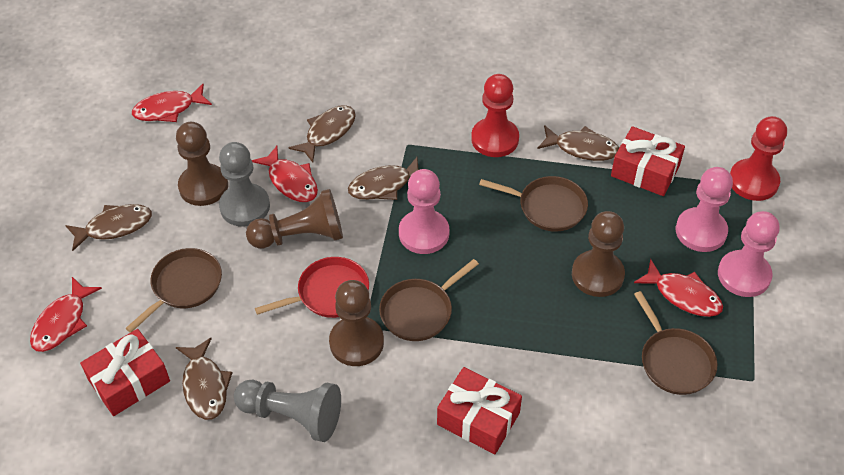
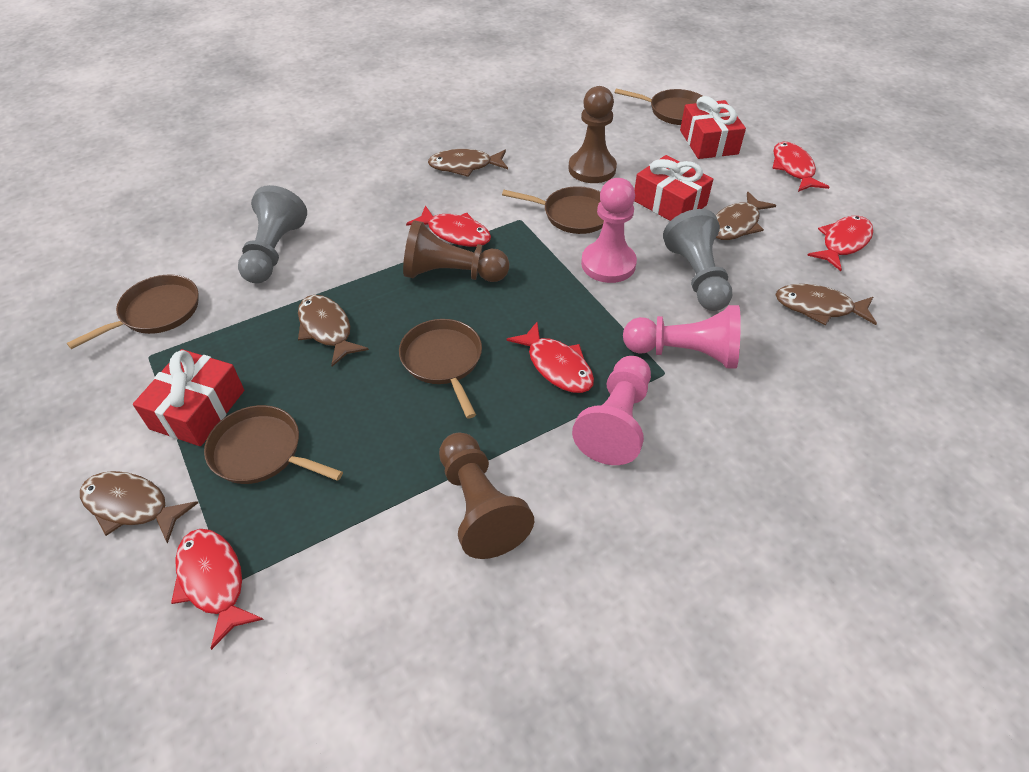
brown pan: 4 -> 5
brown pawn: 4 -> 3
red fish: 4 -> 5
red pan: 1 -> 0
red pawn: 2 -> 0

